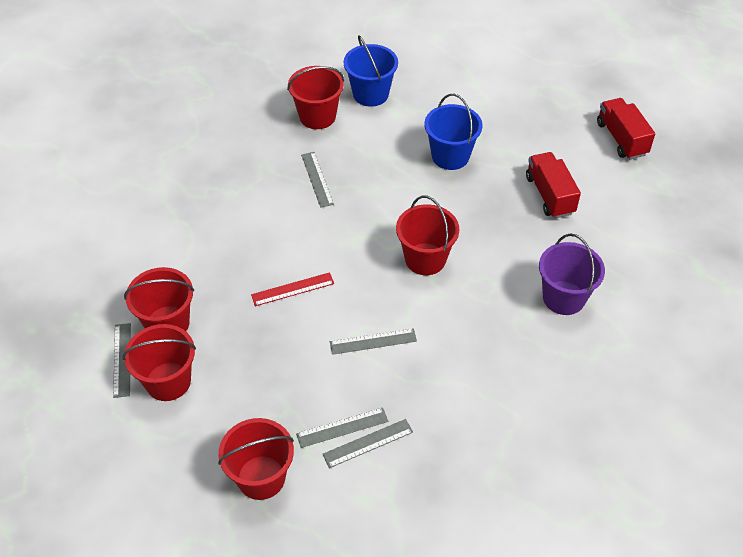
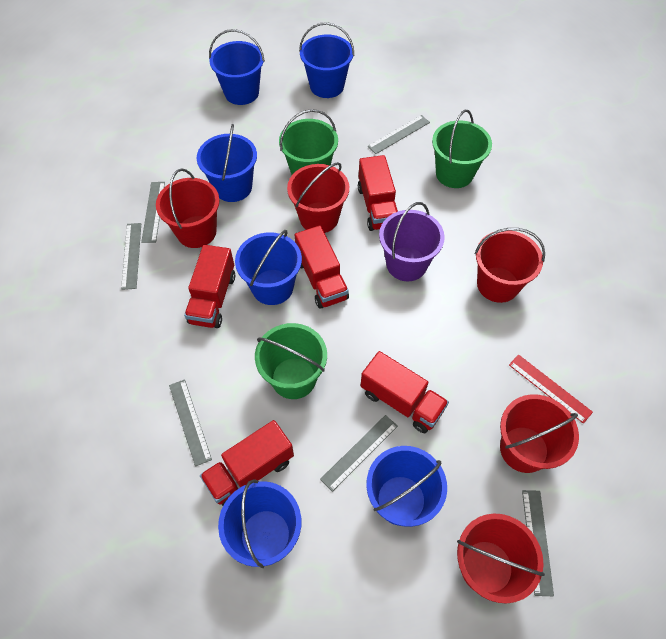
blue bucket: 2 -> 6
green bucket: 0 -> 3
grey ruler: 5 -> 6
red truck: 2 -> 5

